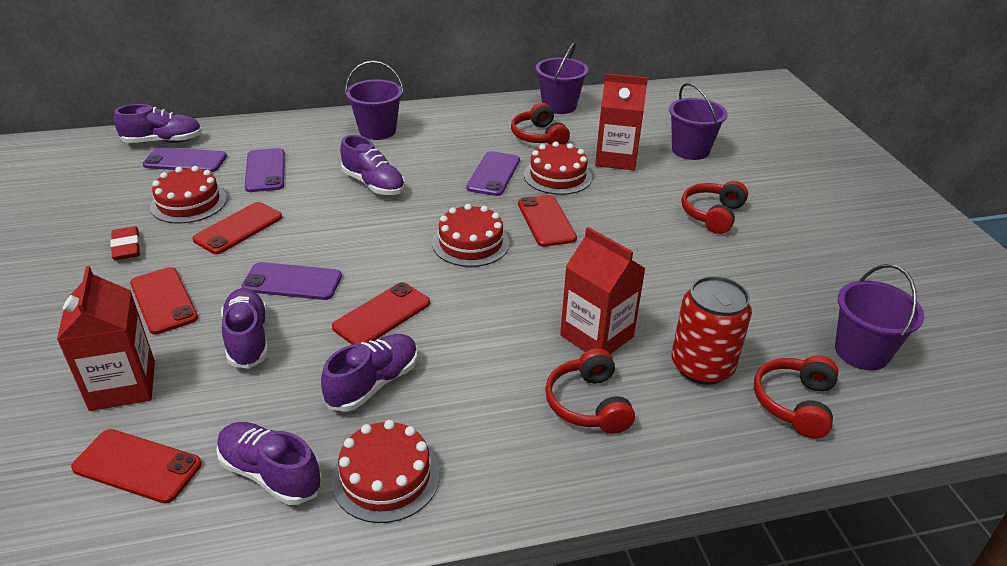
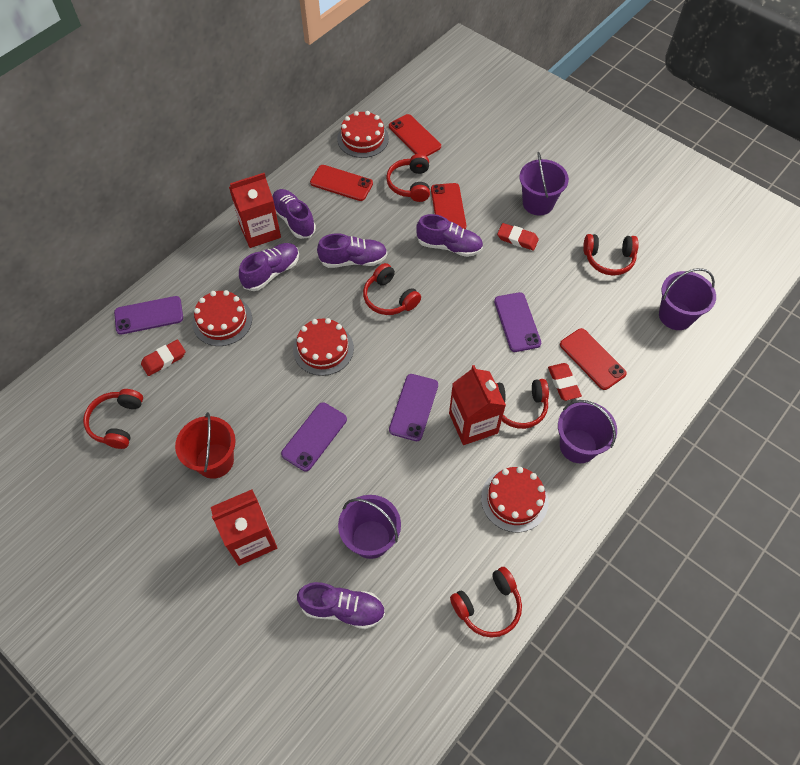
red bucket: 0 -> 1
red can: 1 -> 0
red eraser: 1 -> 3
red headphones: 4 -> 6
red phone: 5 -> 4

